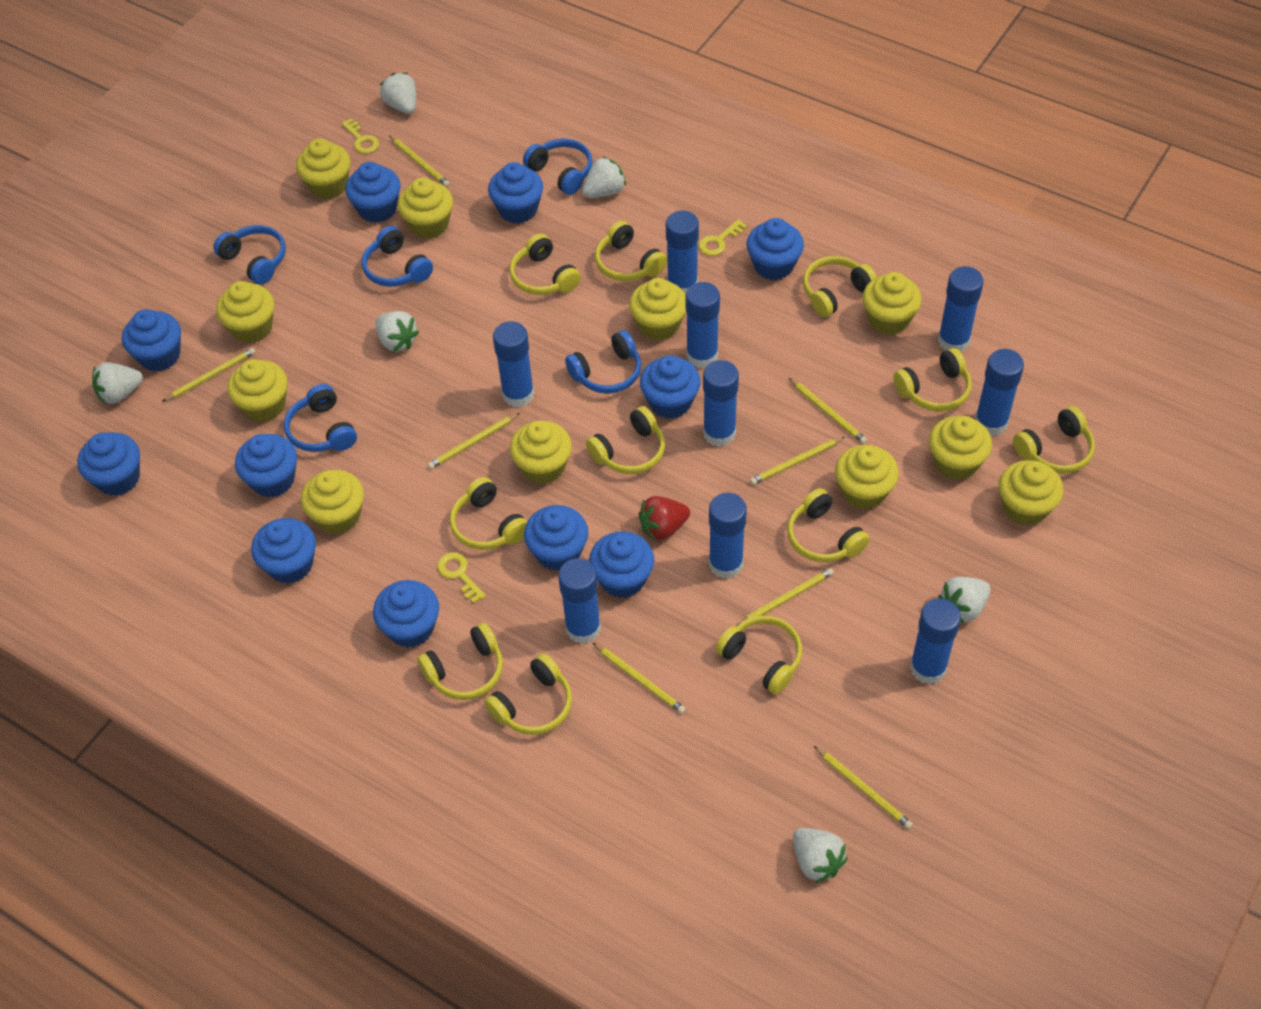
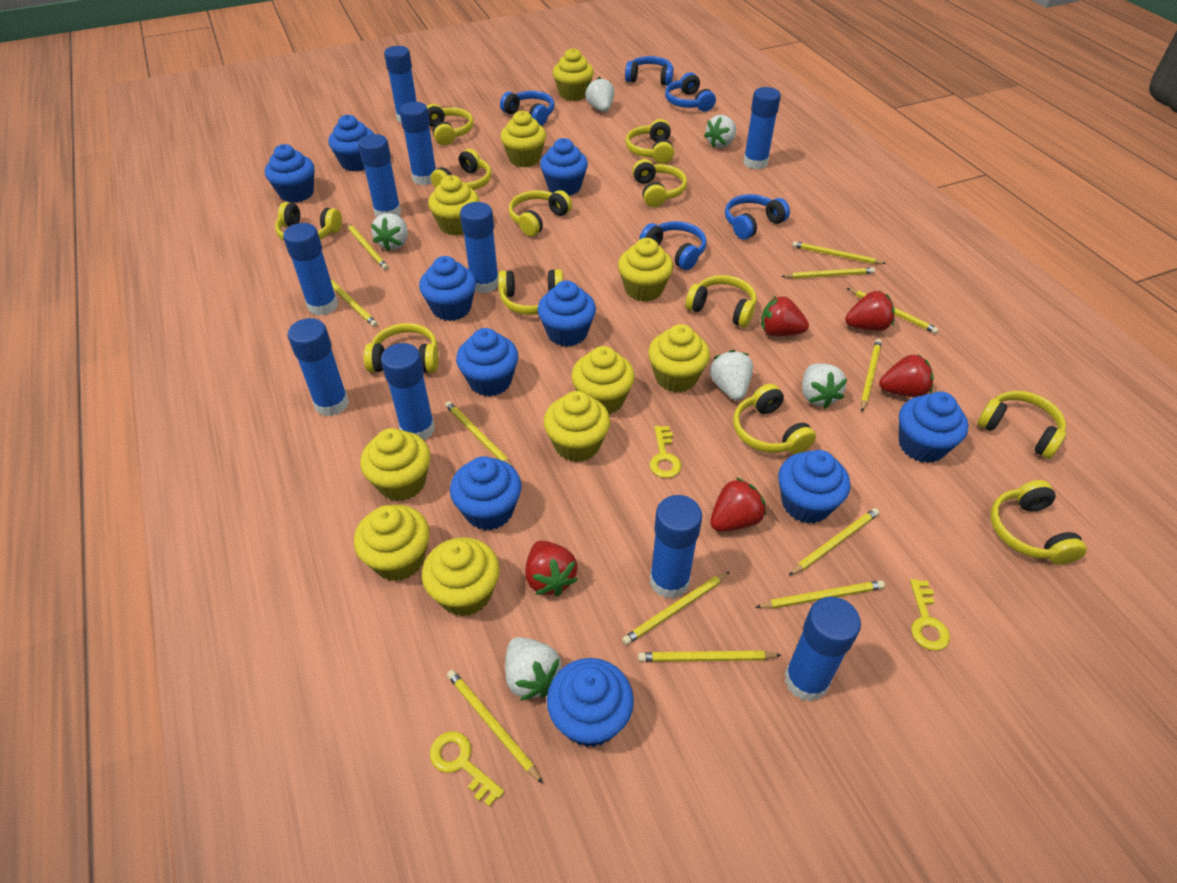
blue cupcake: 11 -> 10
blue glue stick: 9 -> 10
red strawberry: 1 -> 5
yellow cupcake: 11 -> 10
yellow headphones: 11 -> 12
yellow pencil: 8 -> 12

